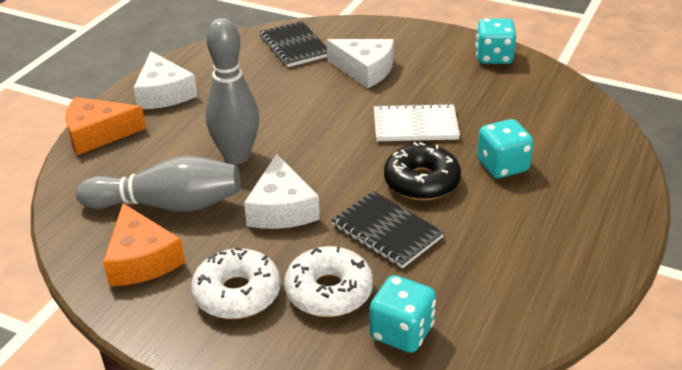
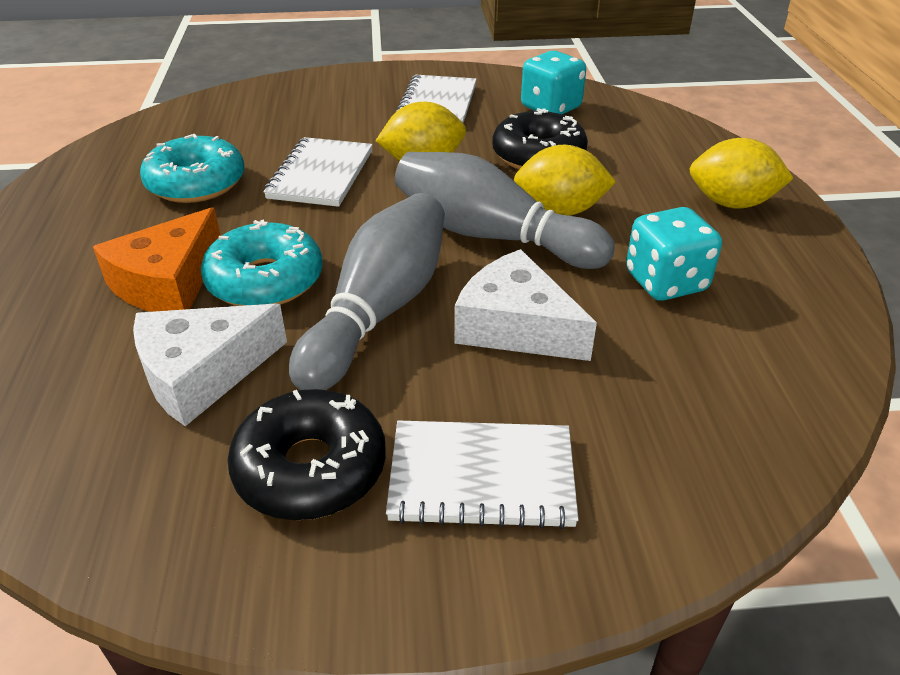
black donut: 1 -> 2
black notebook: 2 -> 0
orange cheese: 2 -> 1
turquoise dice: 3 -> 2
turquoise donut: 0 -> 2
white cheese: 3 -> 2
white donut: 2 -> 0
white notebook: 1 -> 3
yellow lemon: 0 -> 3

